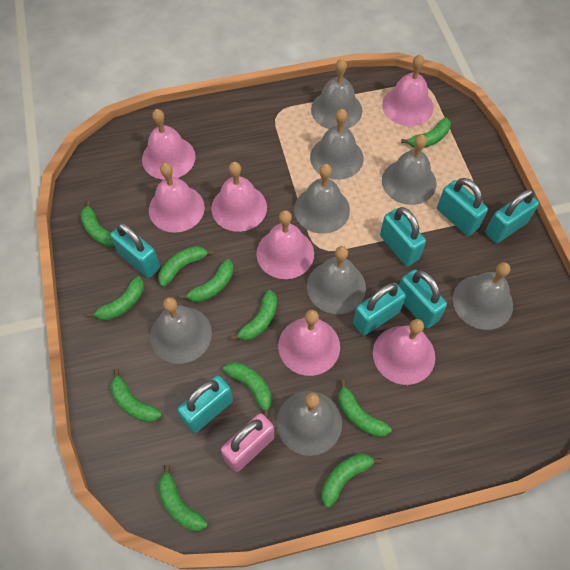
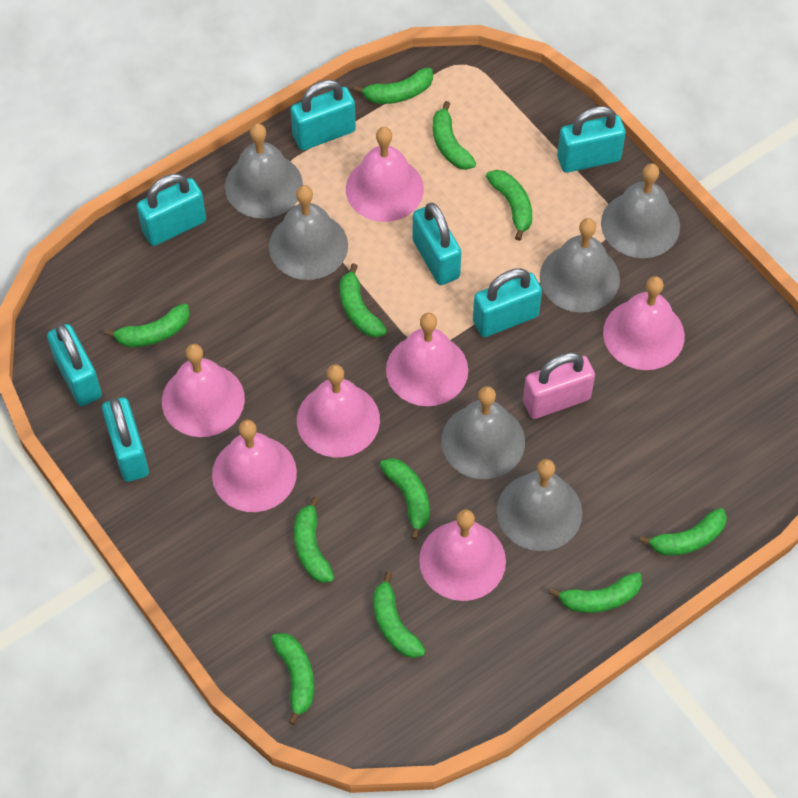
grey bell: 8 -> 6

